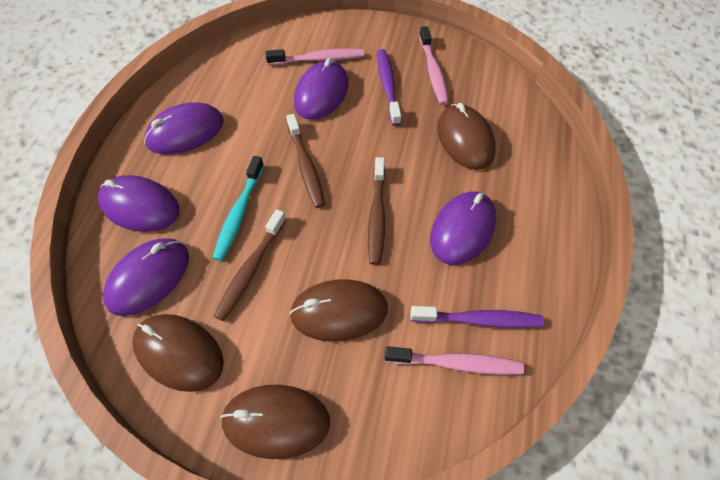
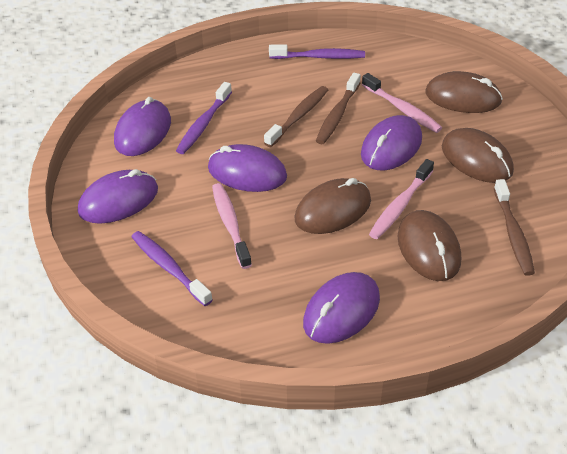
purple toothbrush: 2 -> 3
turquoise toothbrush: 1 -> 0

